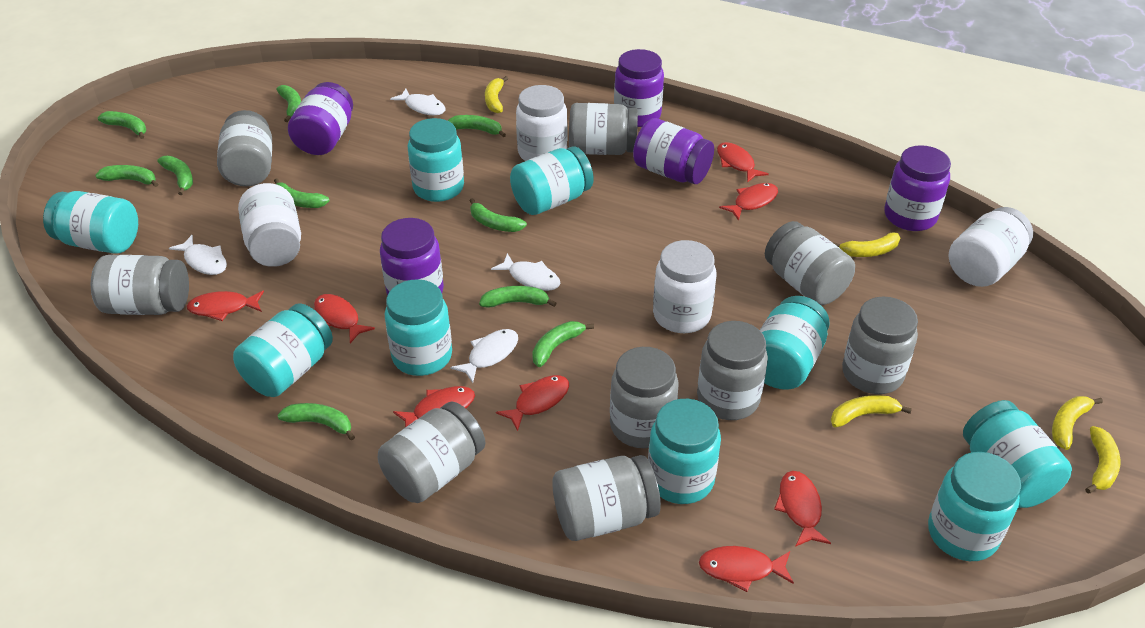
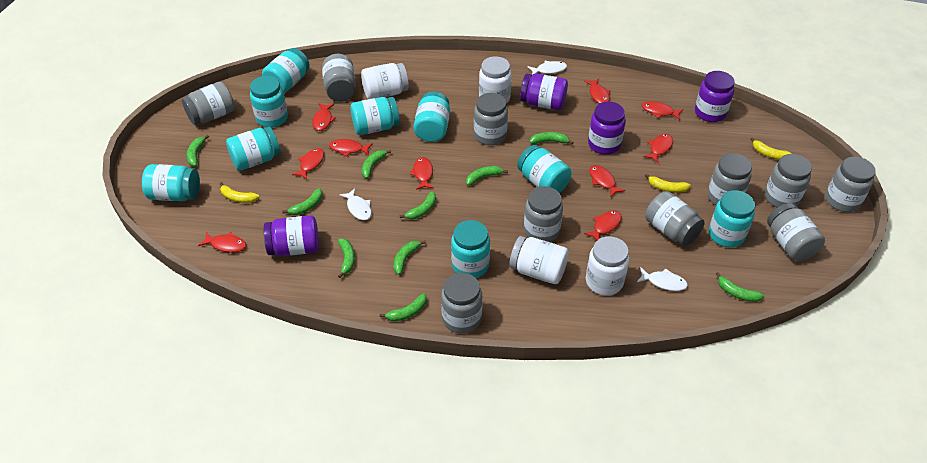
grey jar: 9 -> 10
purple jar: 5 -> 4
red fish: 8 -> 10
white fish: 4 -> 3
yellow banana: 5 -> 3

